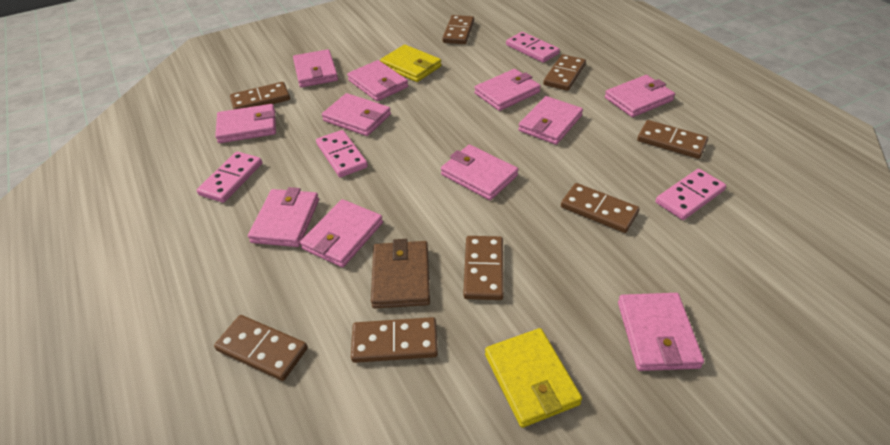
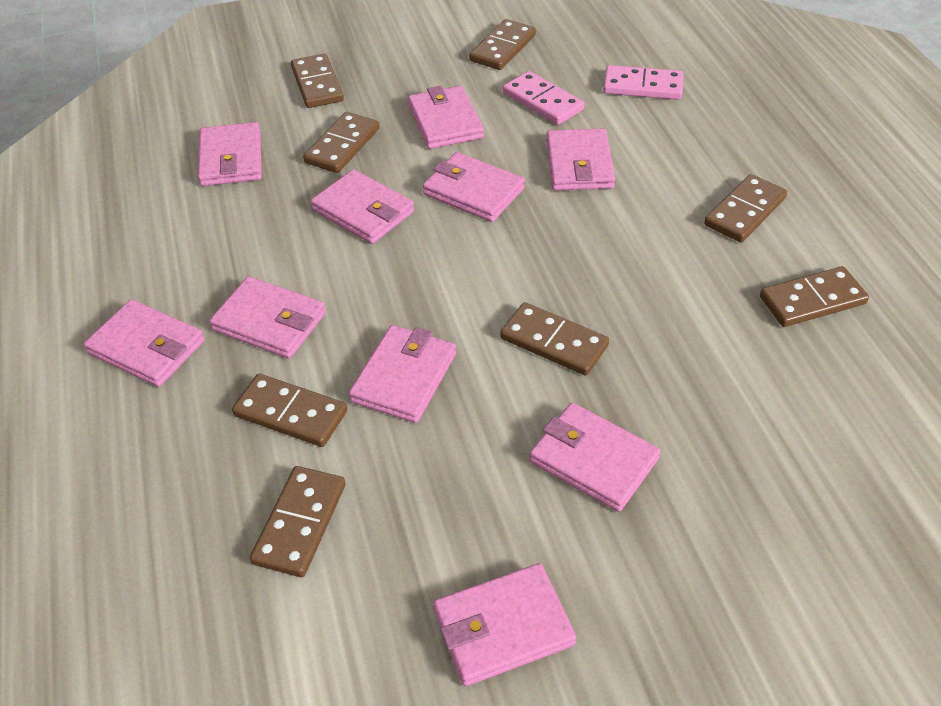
brown wallet: 1 -> 0
pink domino: 4 -> 2
pink wallet: 11 -> 10
yellow wallet: 2 -> 0

